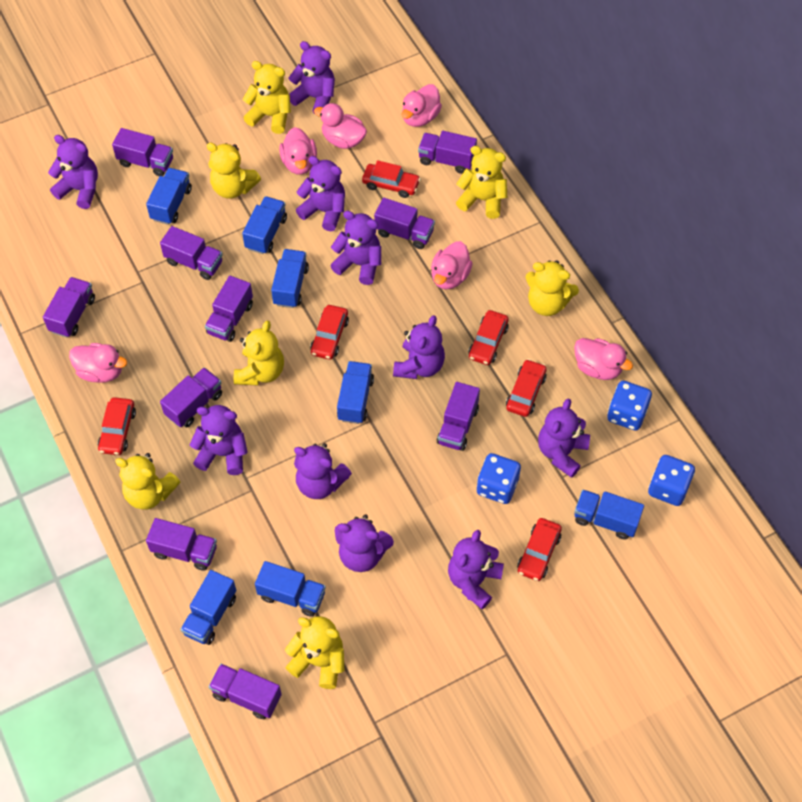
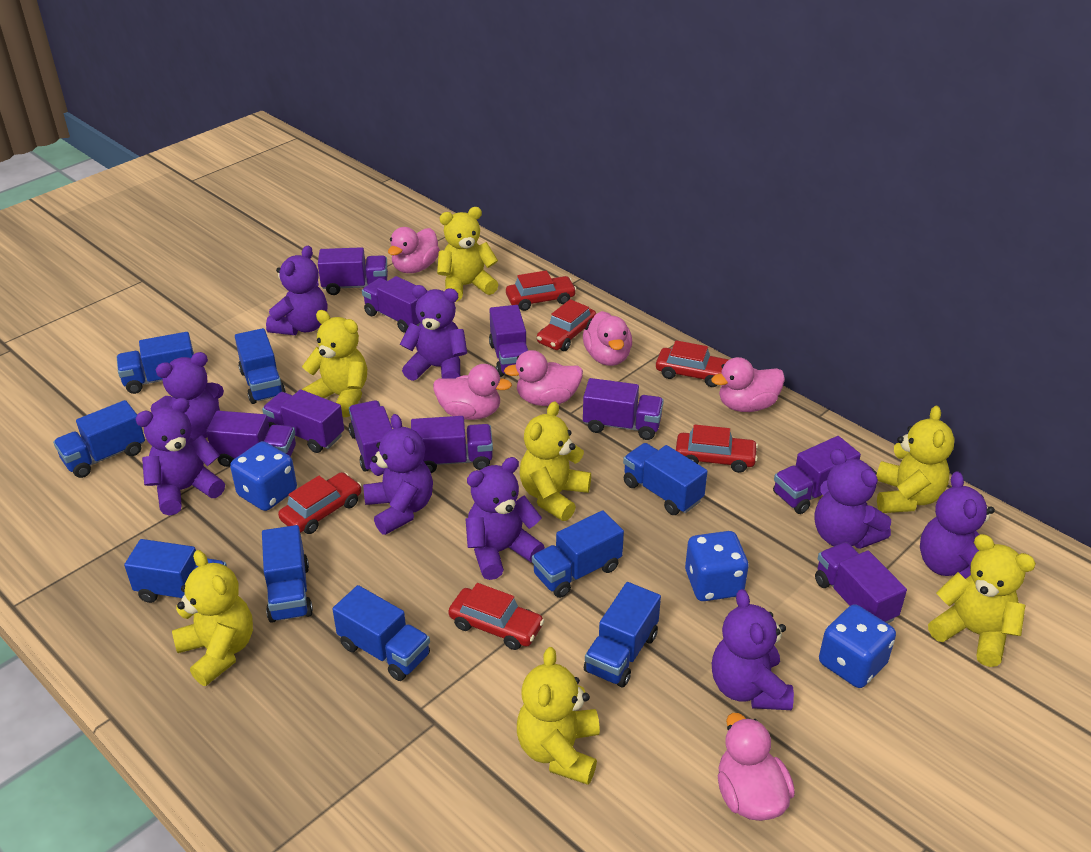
blue truck: 7 -> 9
purple teddy bear: 10 -> 9

